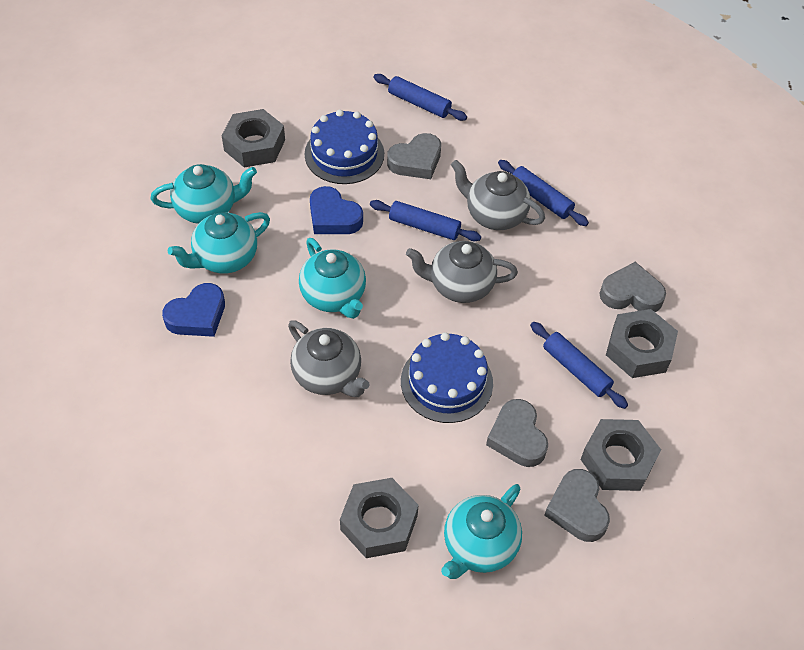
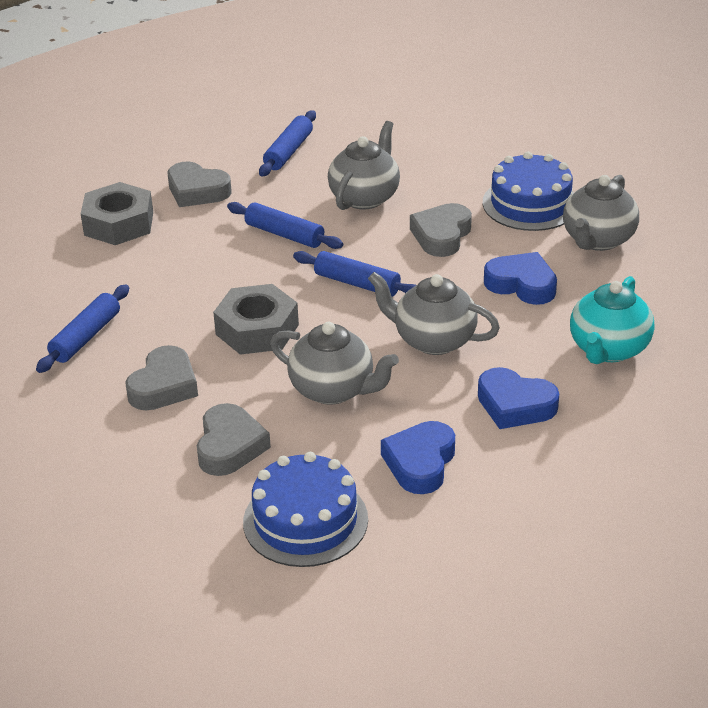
blue heart: 2 -> 3
grey nut: 4 -> 2
grey teapot: 3 -> 4
turquoise teapot: 4 -> 1

